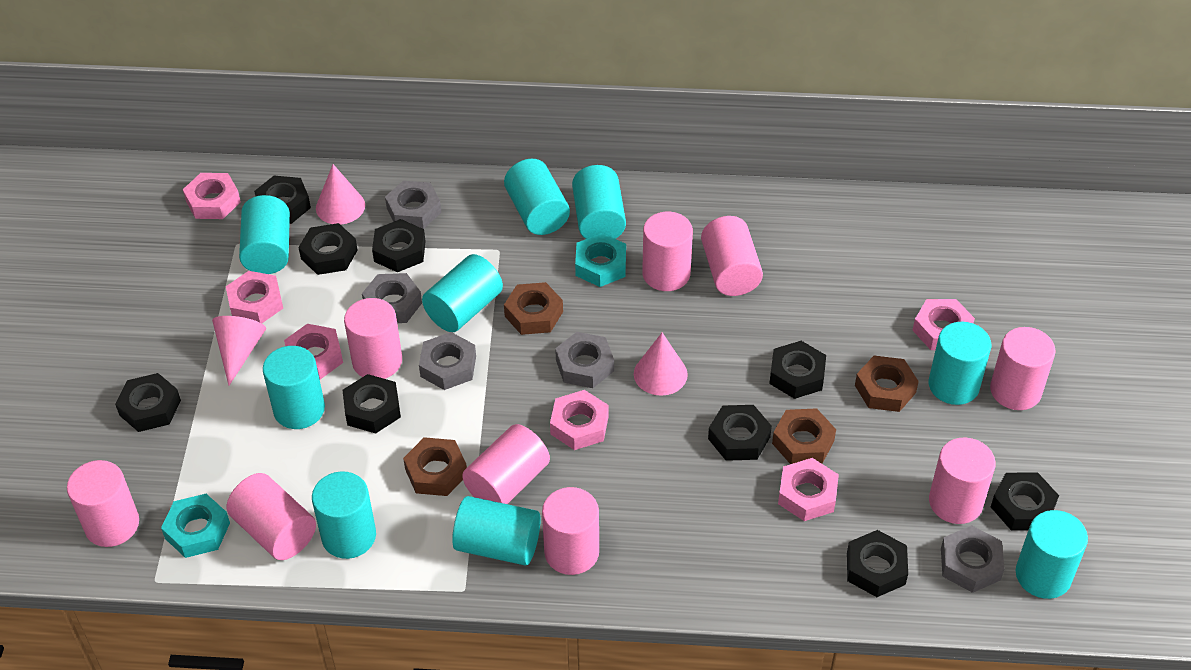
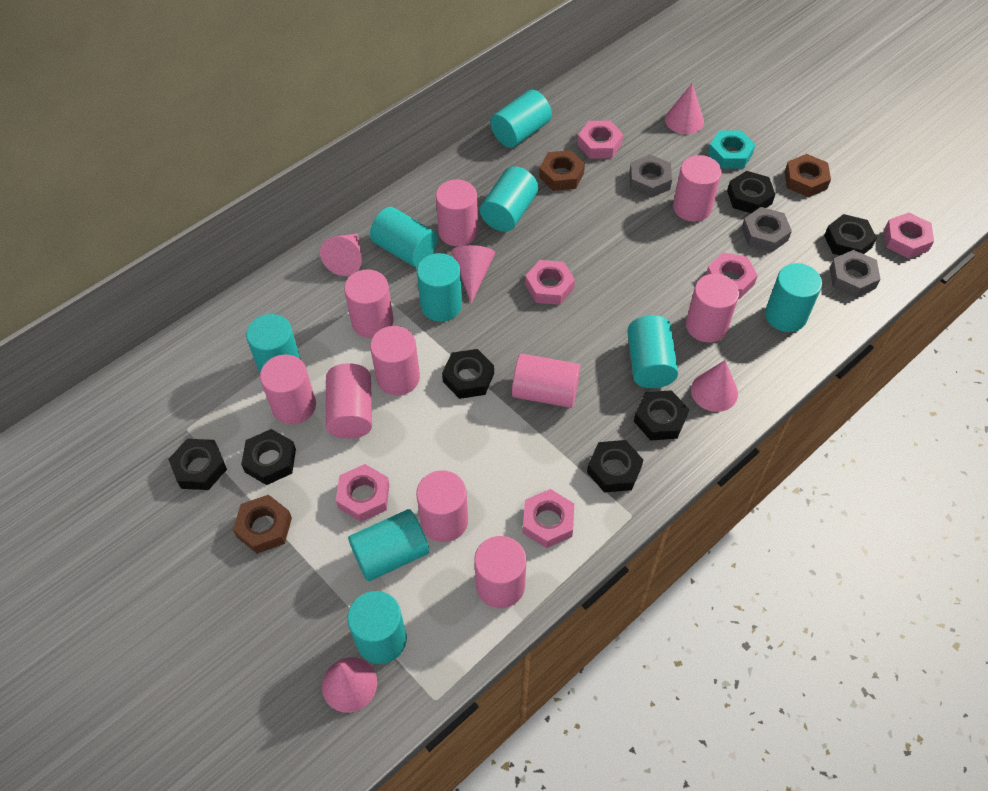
black nut: 9 -> 7
brown nut: 4 -> 3
grey nut: 5 -> 3
pink cone: 3 -> 5
pink cylinder: 9 -> 10
turquoise nut: 2 -> 1

